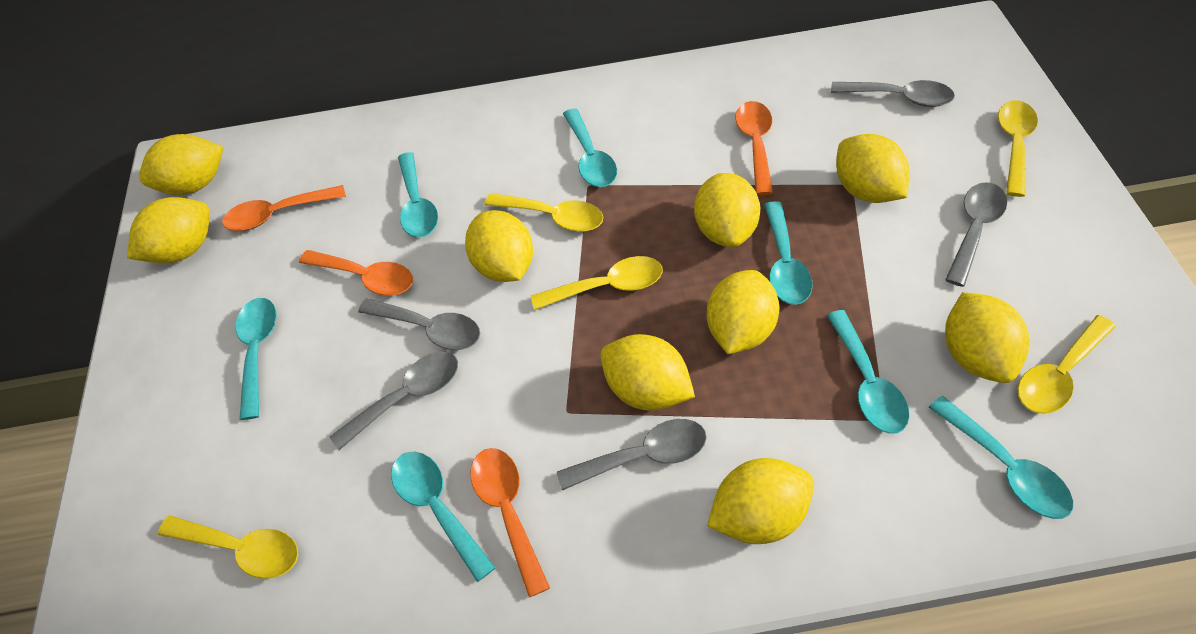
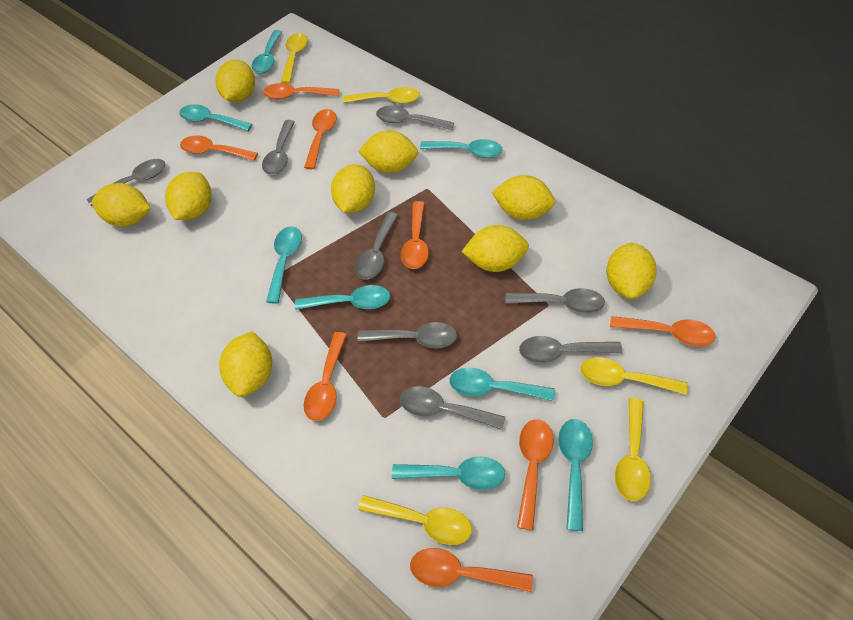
grey spoon: 5 -> 8
orange spoon: 4 -> 8
turquoise spoon: 7 -> 8

